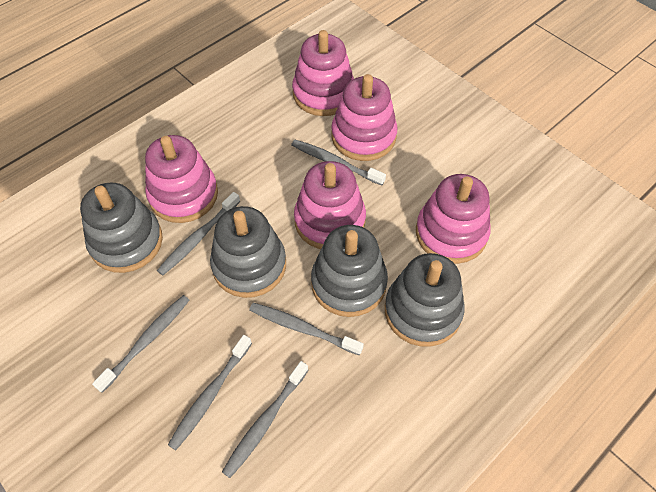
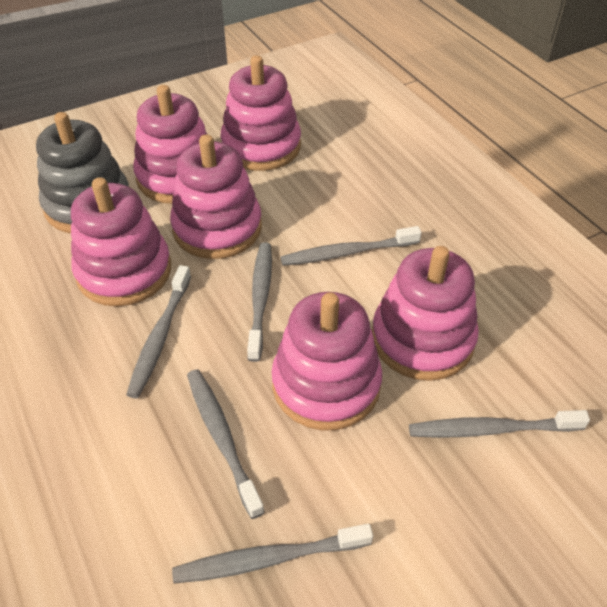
grey stacking toy: 4 -> 1
pink stacking toy: 5 -> 6

